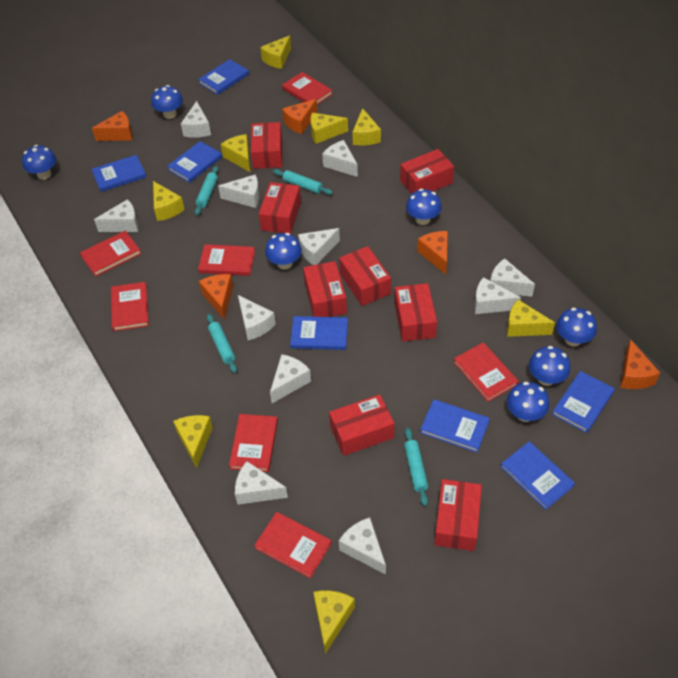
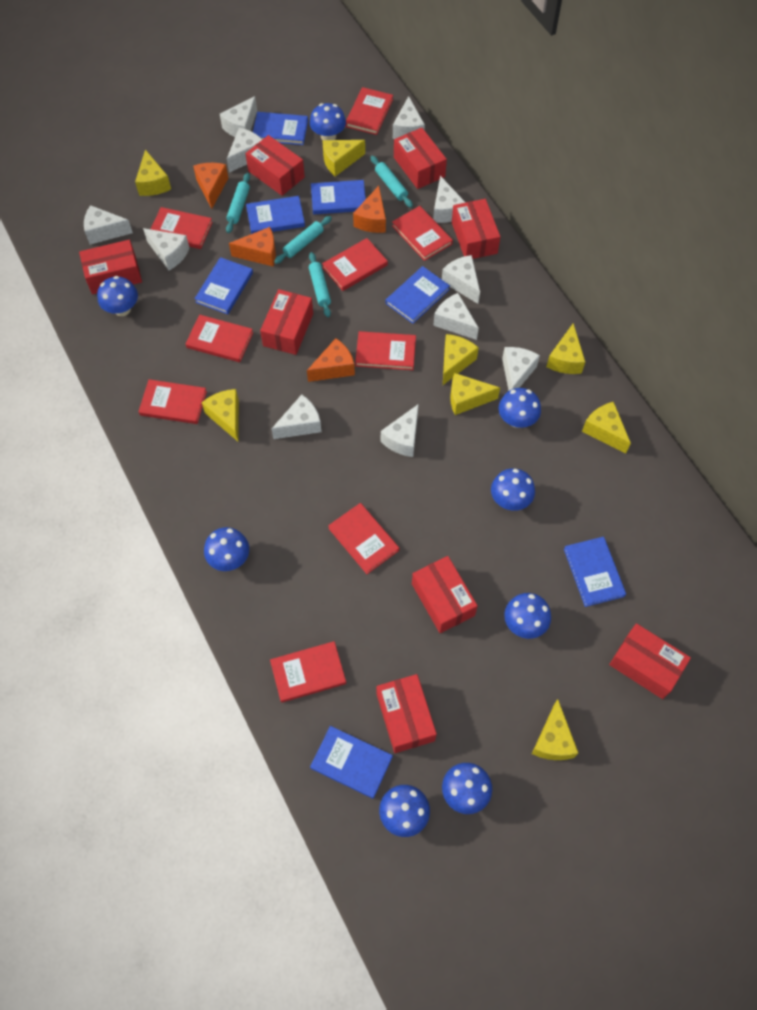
blue mushroom: 7 -> 8
orange cheese: 5 -> 4
red book: 7 -> 9

